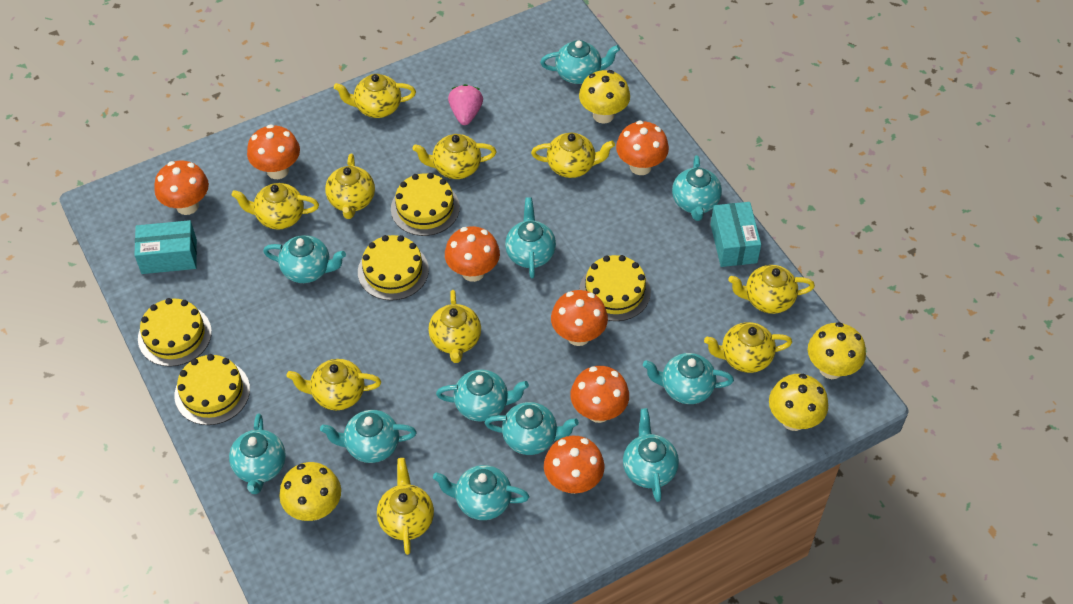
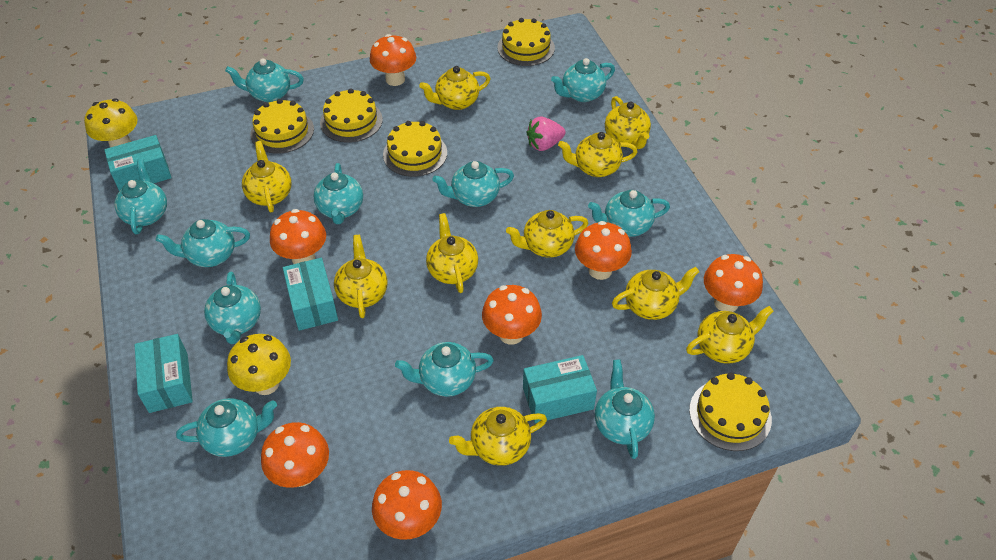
turquoise box: 2 -> 4
yellow mushroom: 4 -> 2

